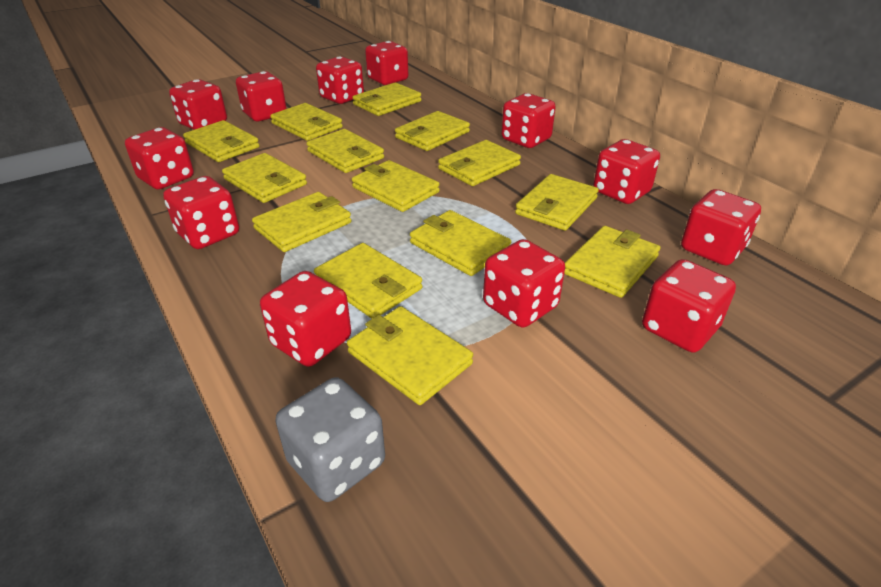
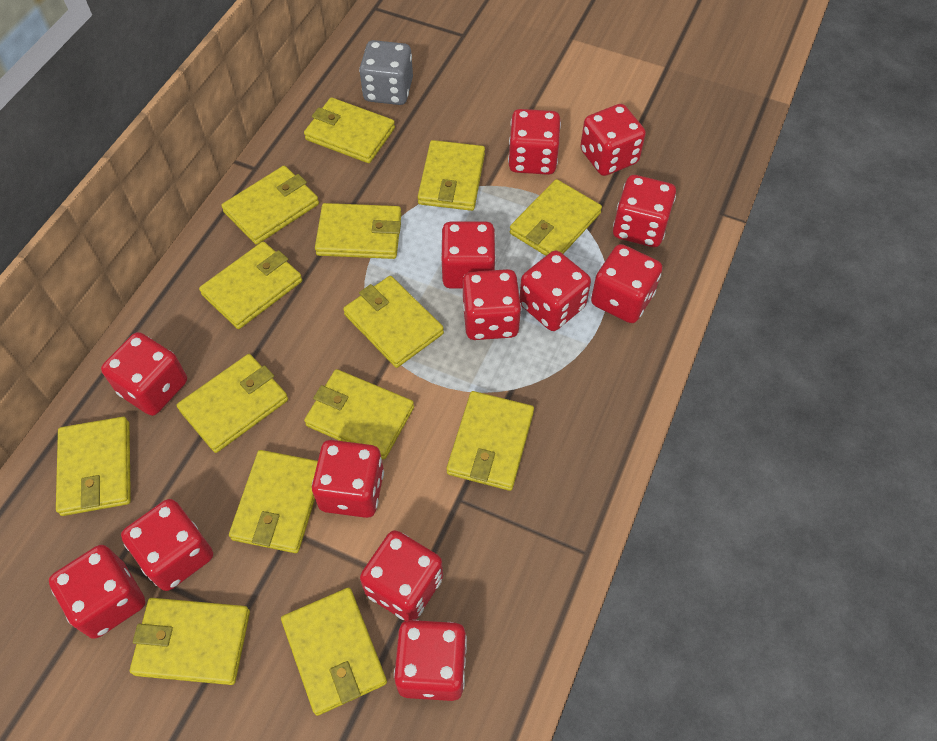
red dice: 12 -> 13

